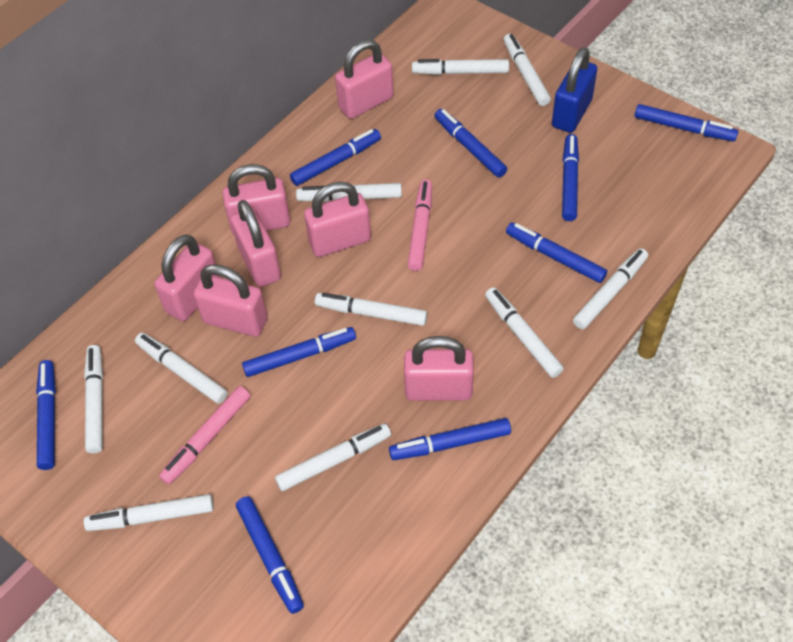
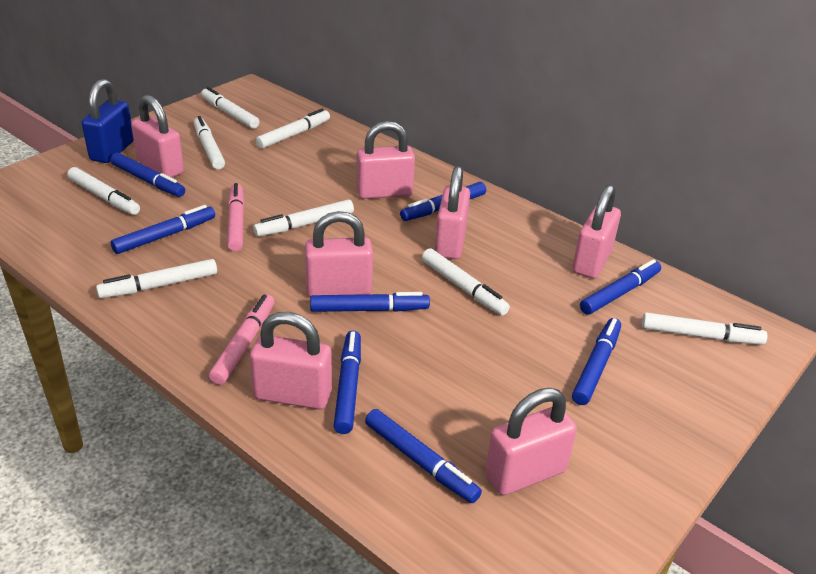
blue marker: 9 -> 8
white marker: 10 -> 8

